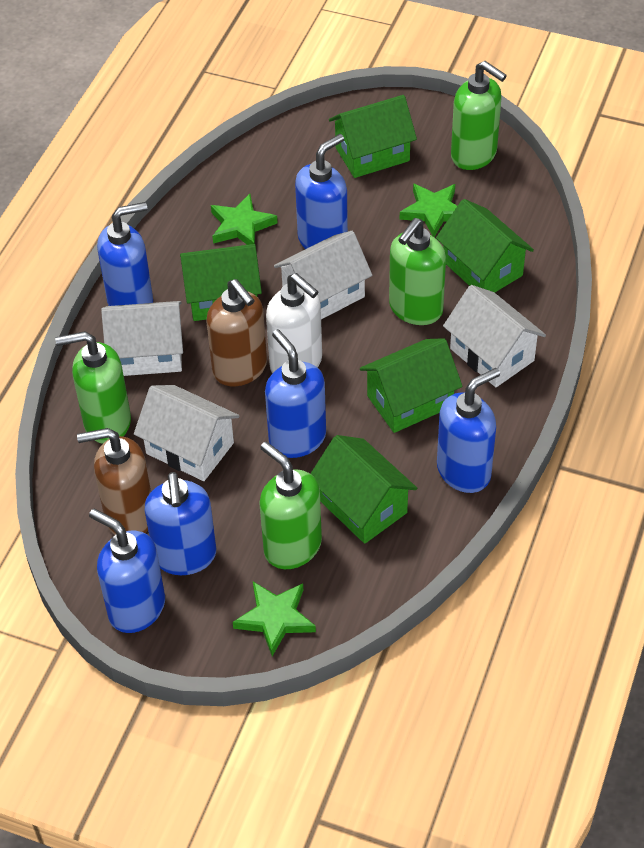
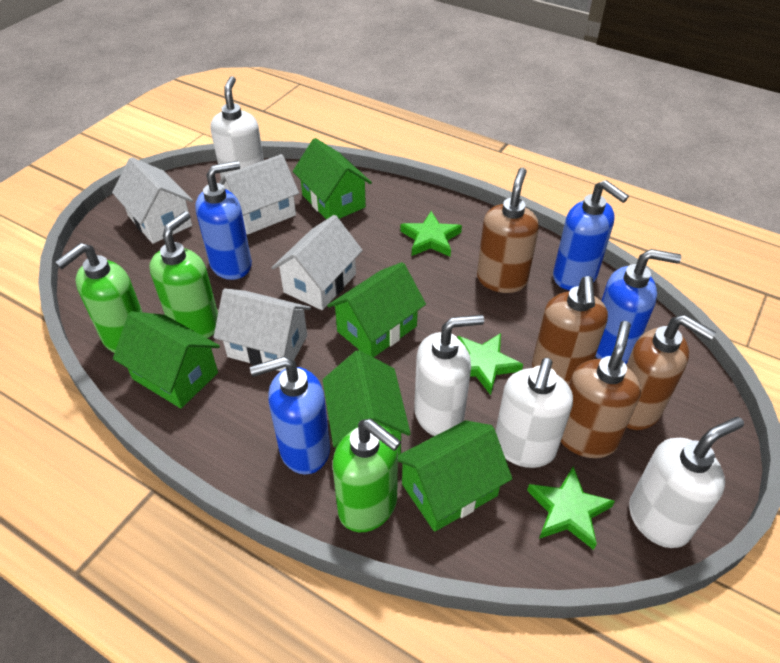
blue soap dispenser: 6 -> 4
brown soap dispenser: 2 -> 4
green soap dispenser: 4 -> 3
white soap dispenser: 1 -> 4

